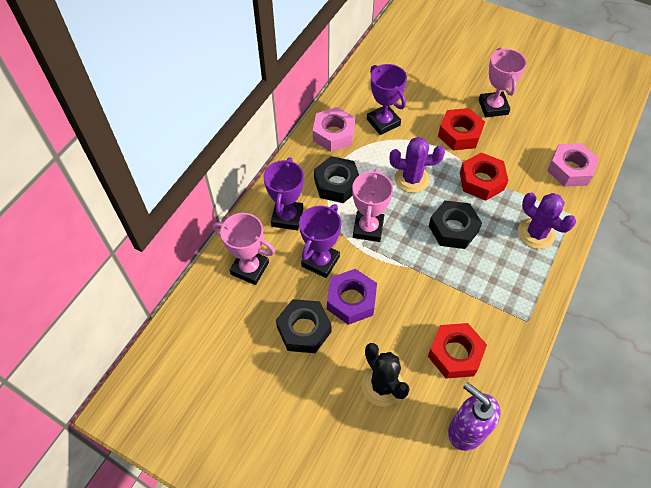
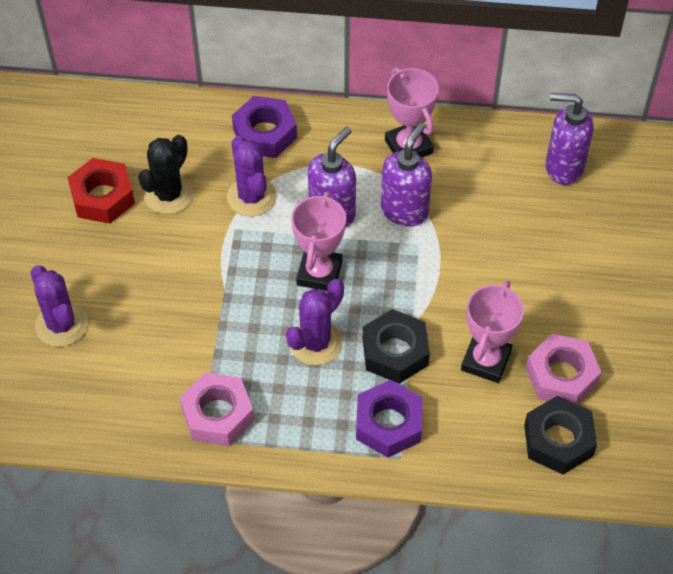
black nut: 3 -> 2
purple cactus: 2 -> 3
purple nut: 1 -> 2
purple soap dispenser: 1 -> 3
purple trophy: 3 -> 0
red nut: 3 -> 1

